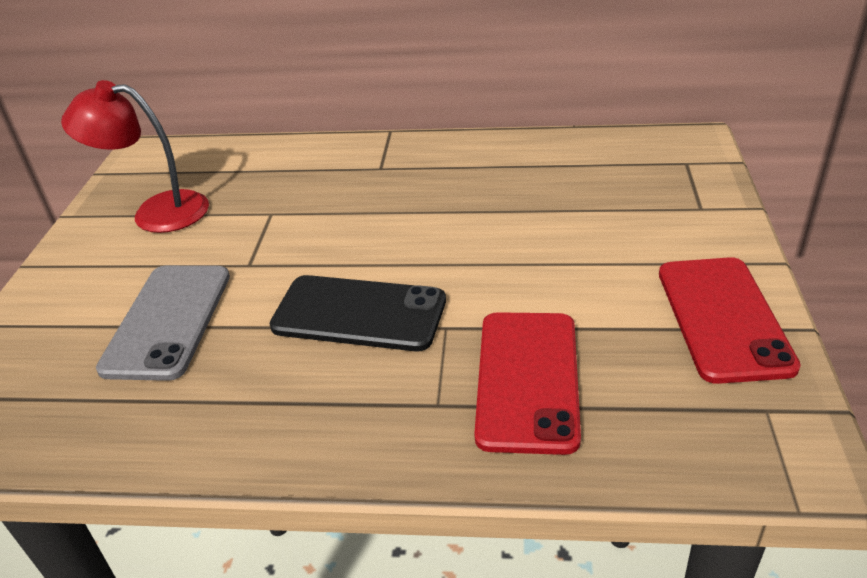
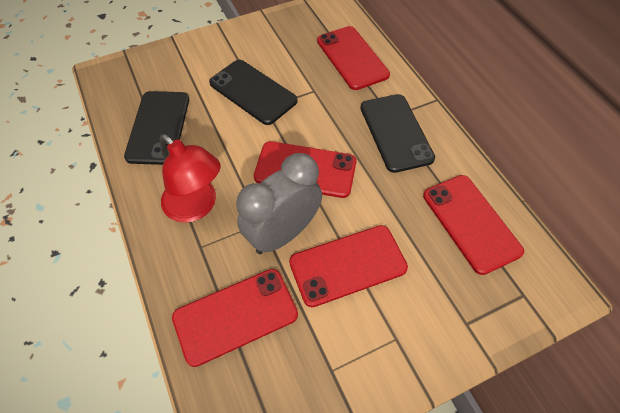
black phone: 1 -> 3
grey clock: 0 -> 1
grey phone: 1 -> 0
red phone: 2 -> 5

